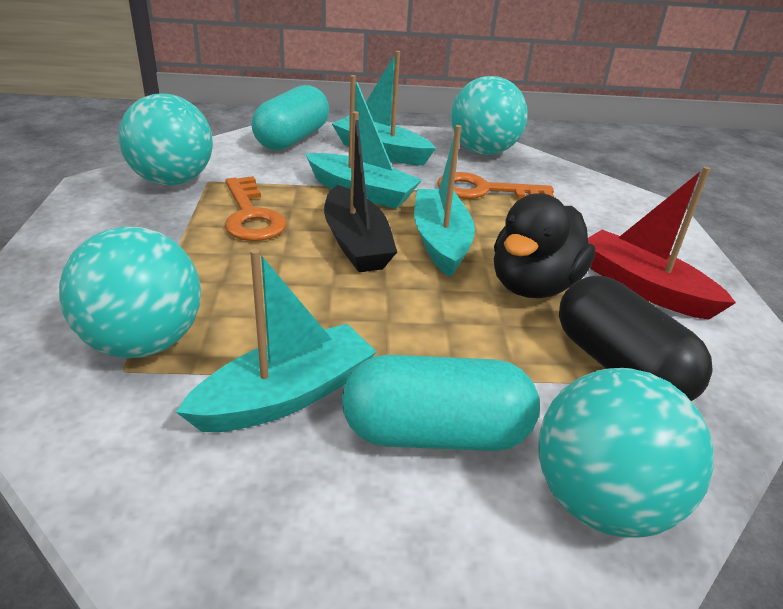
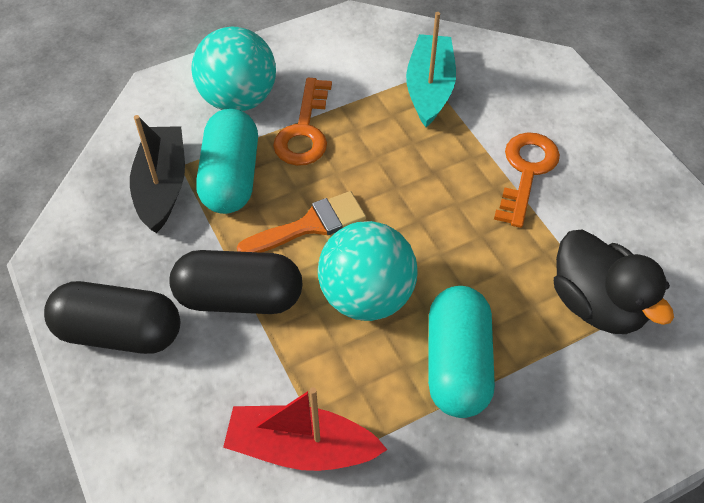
black capsule: 1 -> 2
orange brush: 0 -> 1
turquoise ball: 4 -> 2
turquoise boat: 4 -> 1

